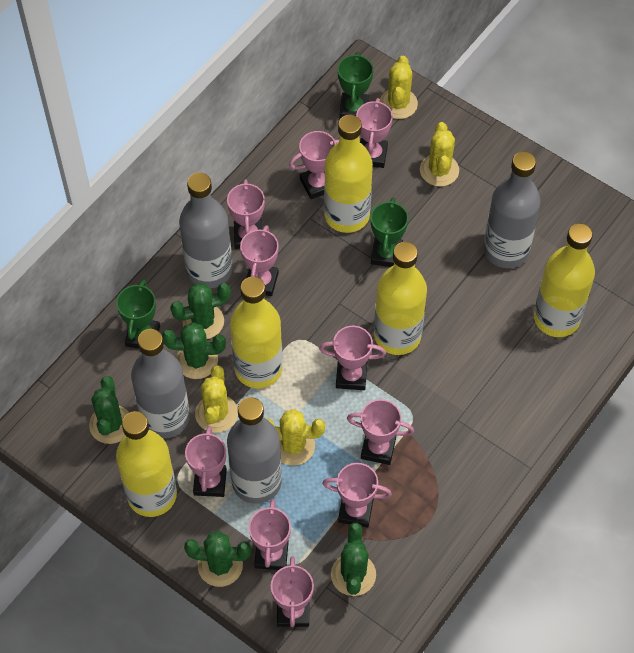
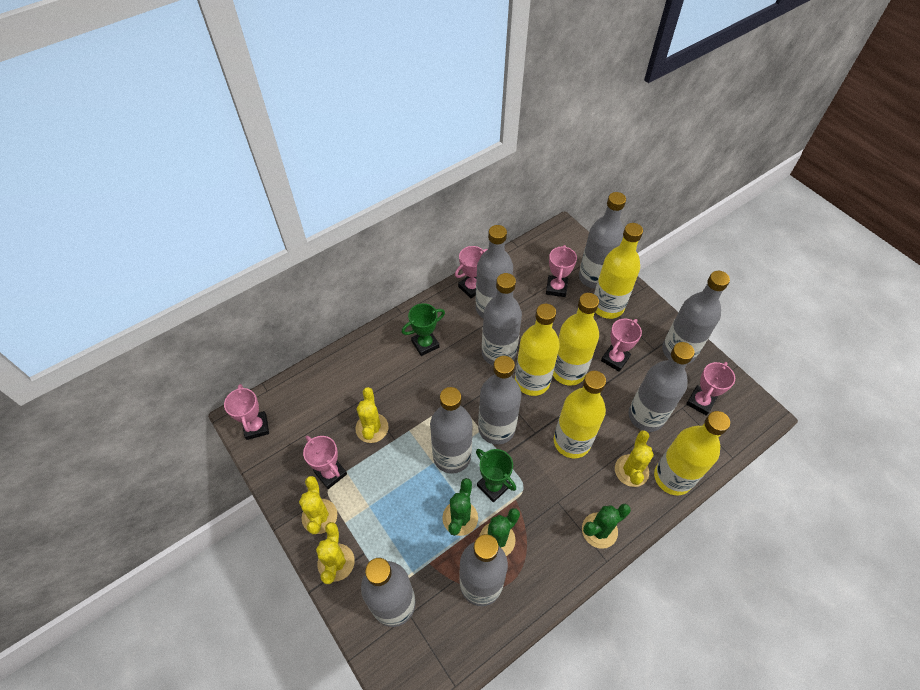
green cactus: 5 -> 3
green trophy: 3 -> 2
grey bottle: 4 -> 9
pink trophy: 10 -> 6

